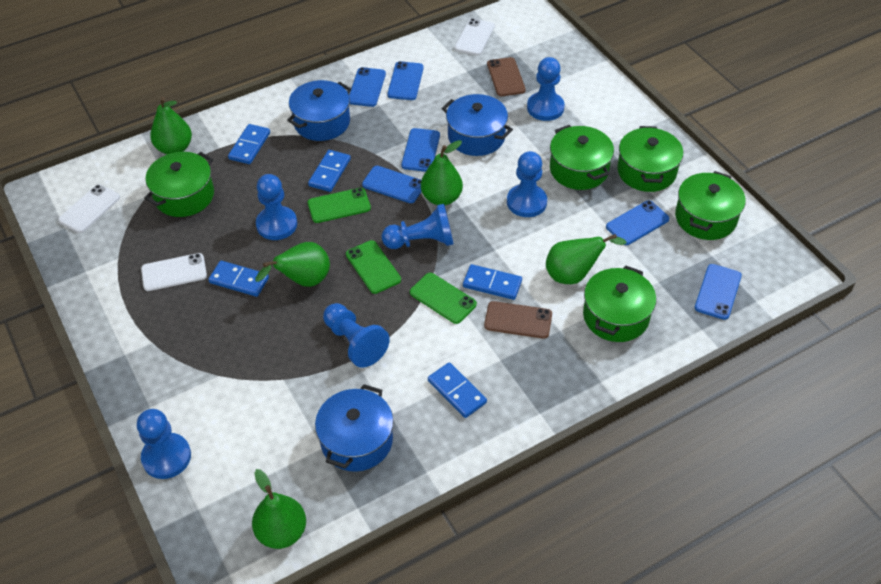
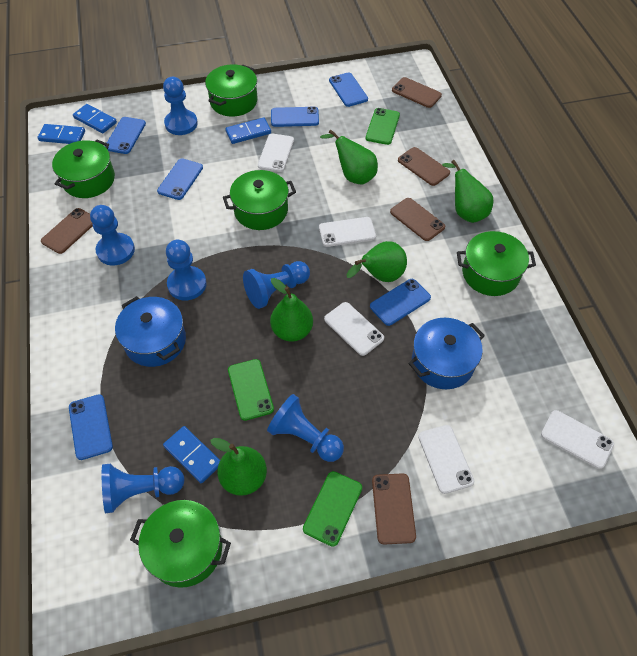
blue domino: 5 -> 4
blue pot: 3 -> 2
brown phone: 2 -> 5
white phone: 3 -> 5

